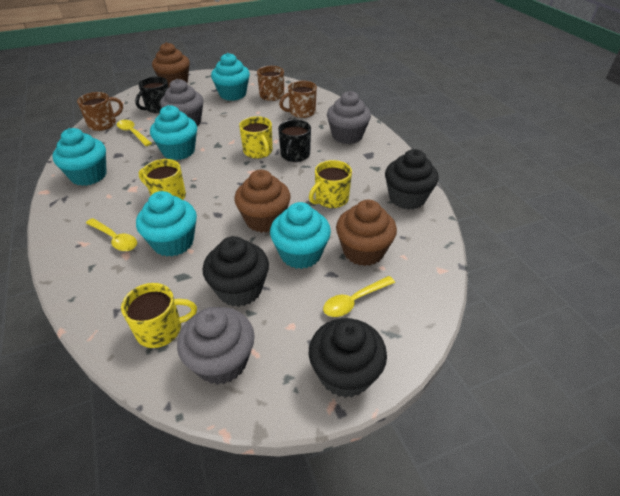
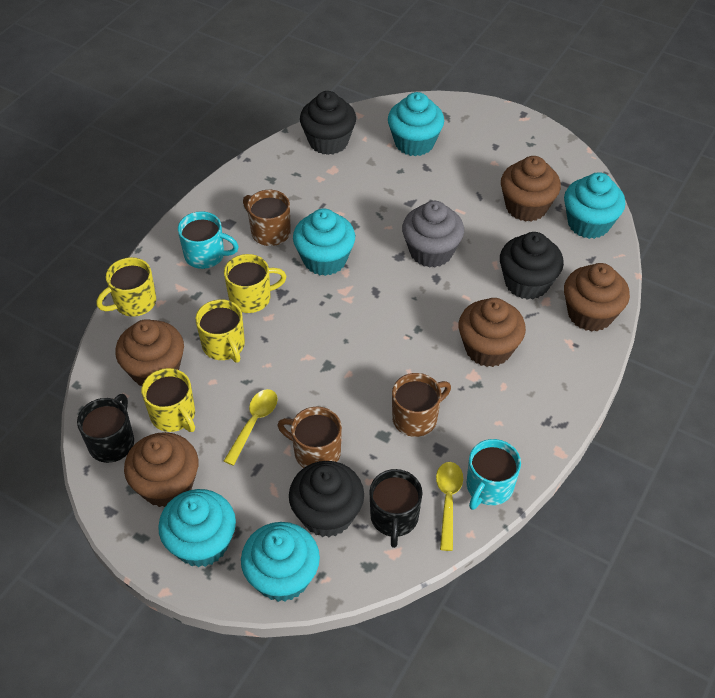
brown cupcake: 3 -> 5
grey cupcake: 3 -> 1
turquoise mug: 0 -> 2
yellow spoon: 3 -> 2

